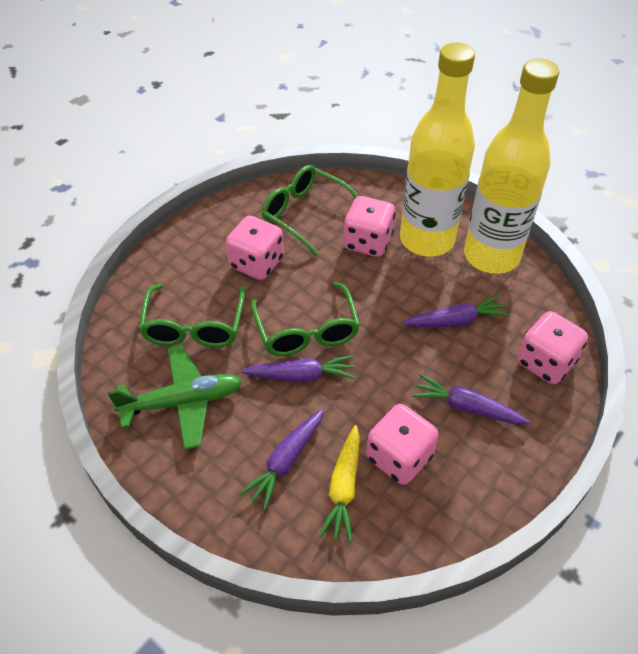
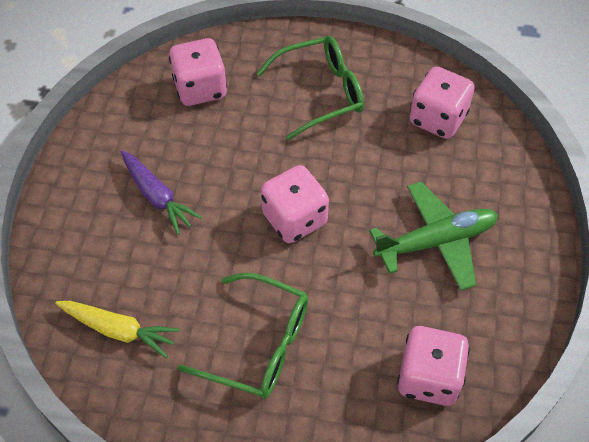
green glasses: 3 -> 2
purple carrot: 4 -> 1
yellow bottle: 2 -> 0

